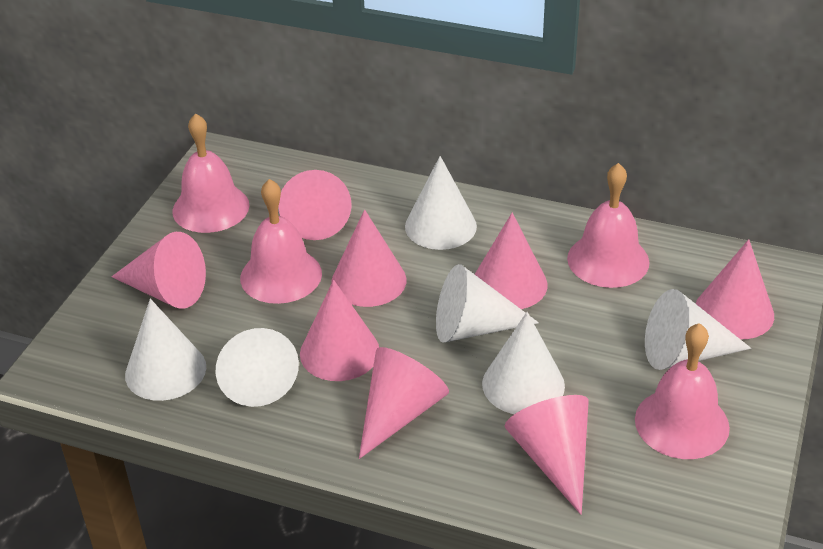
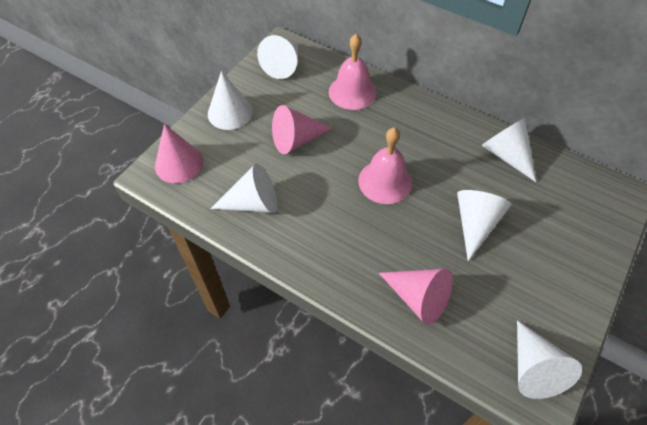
pink bell: 4 -> 2
pink cone: 8 -> 3

